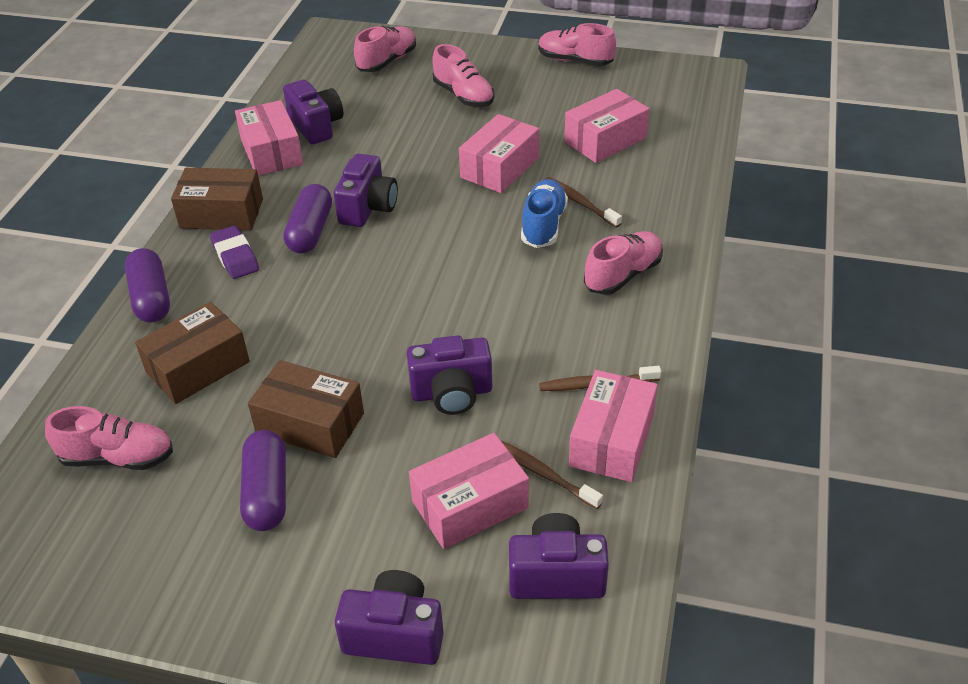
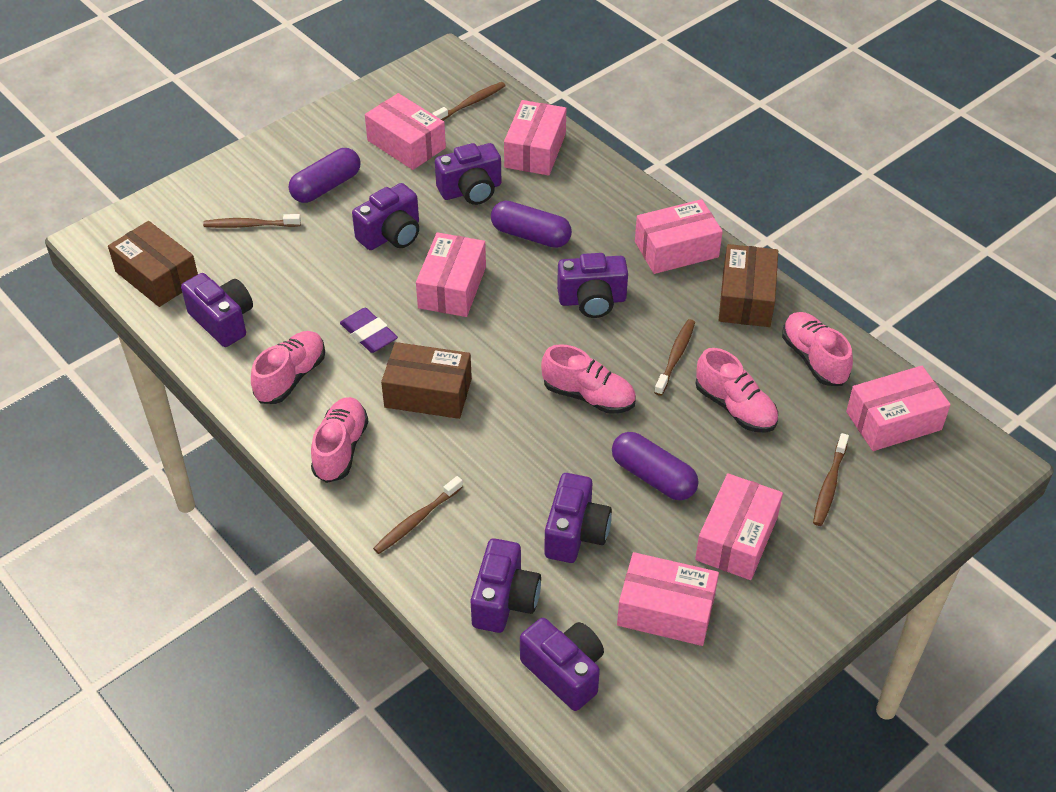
blue shoe: 1 -> 0
brown toothbrush: 3 -> 5
pink box: 5 -> 7
purple camera: 5 -> 7

